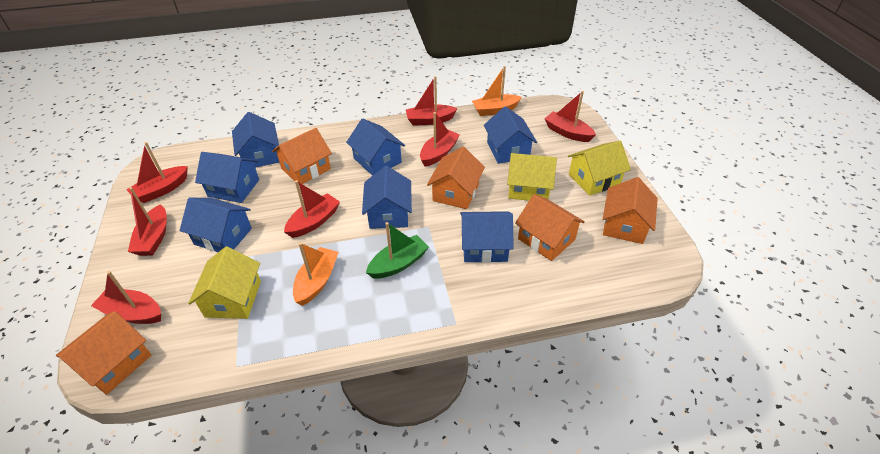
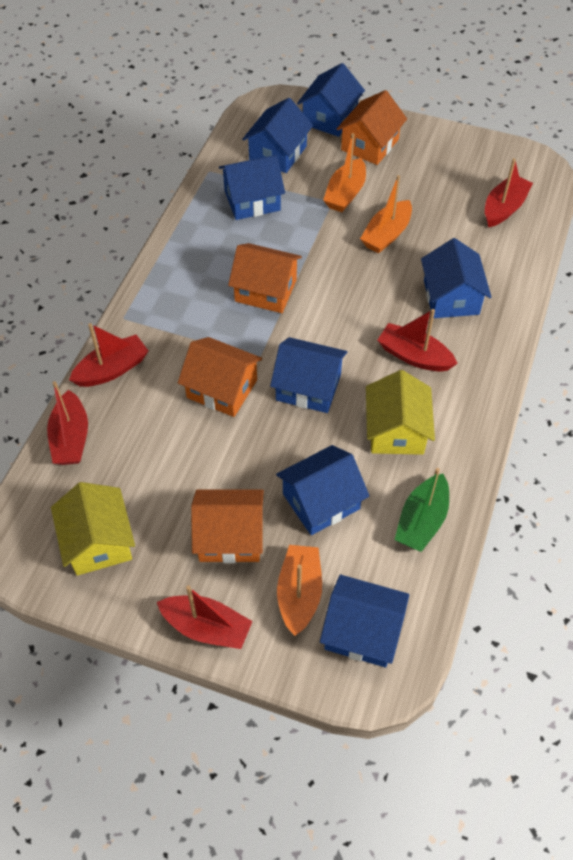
orange boat: 2 -> 3
orange house: 5 -> 4
red boat: 7 -> 5
yellow house: 3 -> 2

